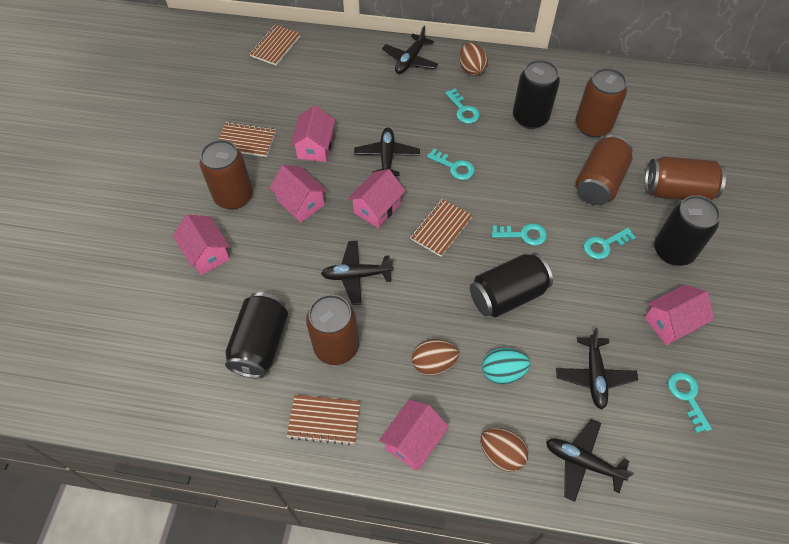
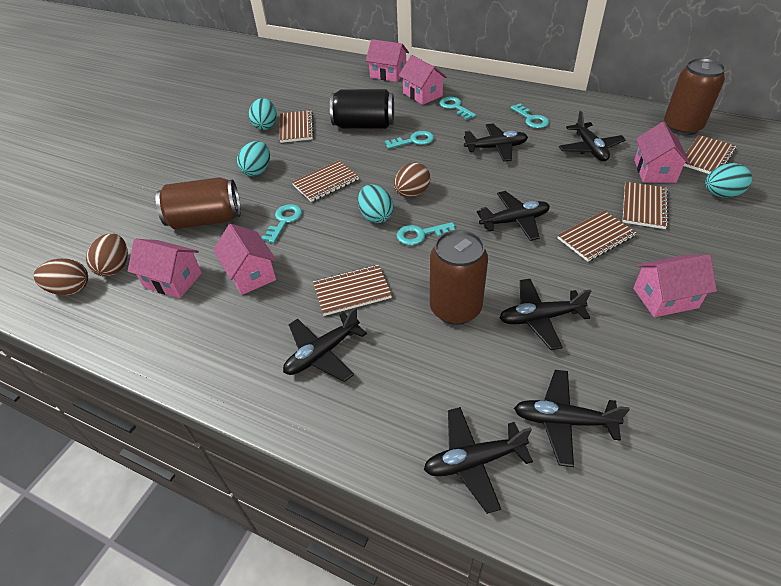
black can: 4 -> 1
black plane: 5 -> 7
brown can: 5 -> 3
brown notebook: 4 -> 6
turquoise egg: 1 -> 4

